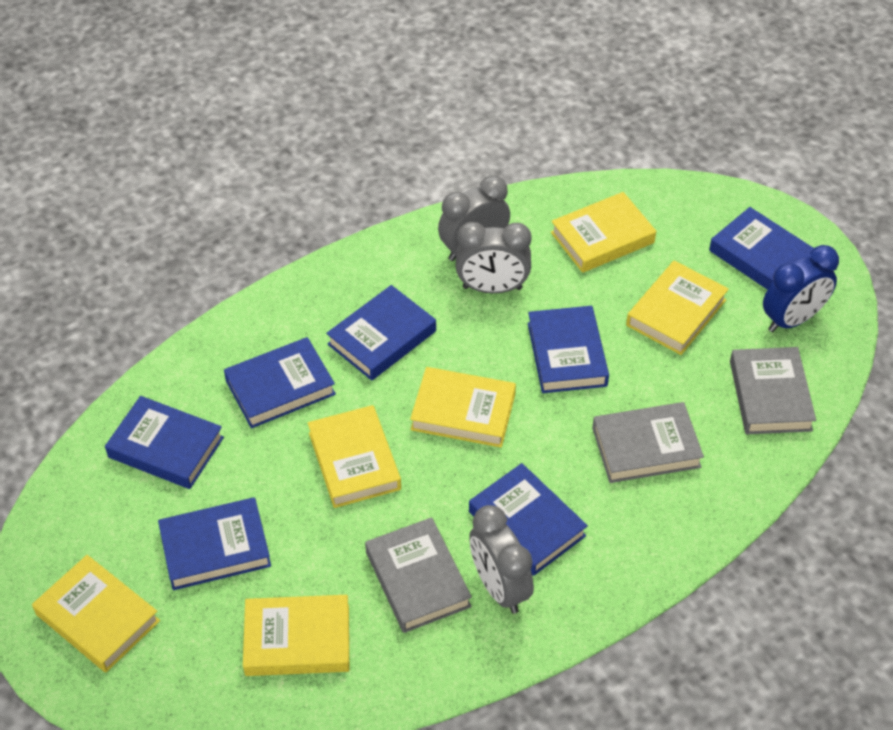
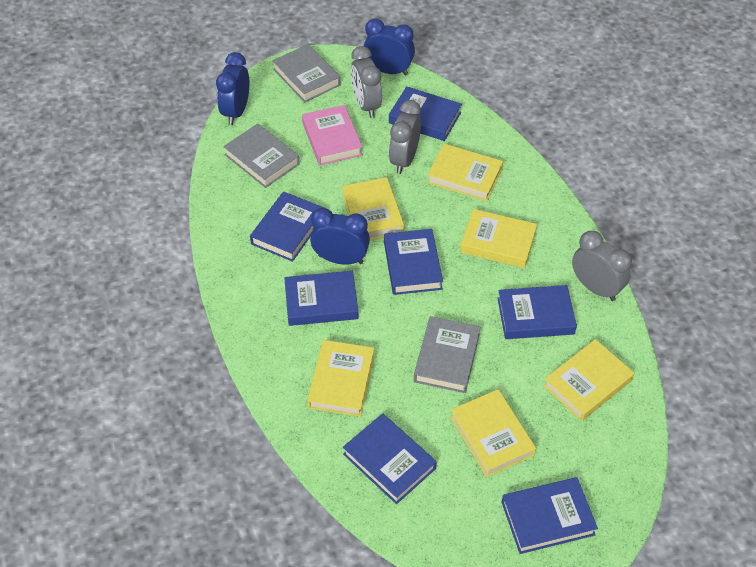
blue clock: 1 -> 3
pink book: 0 -> 1

